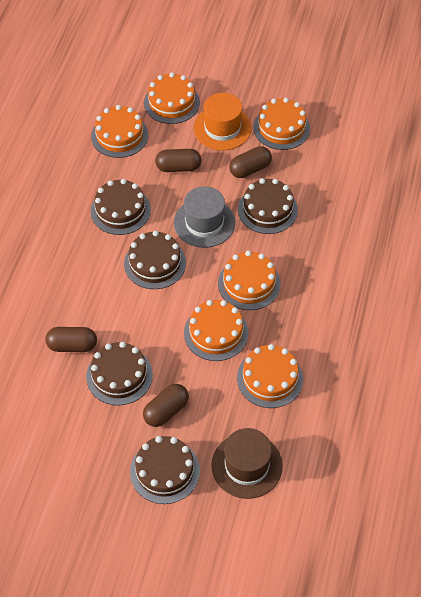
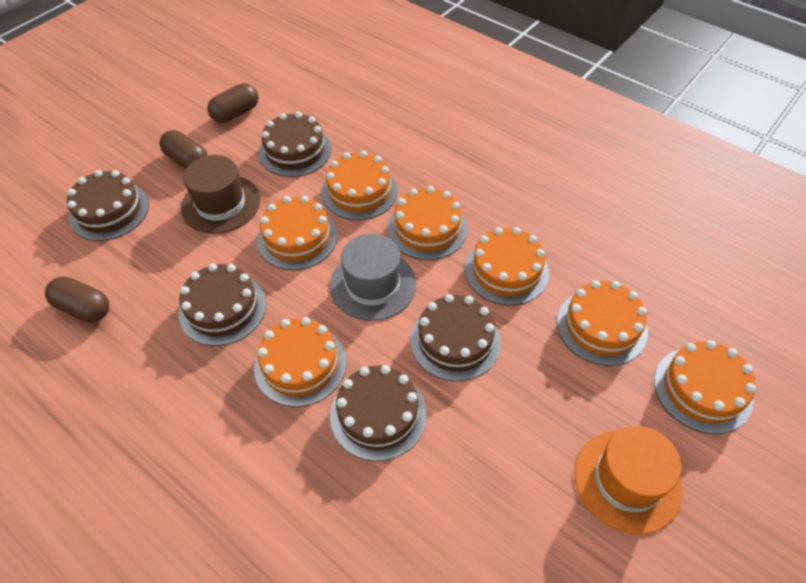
brown capsule: 4 -> 3
orange cake: 6 -> 7

